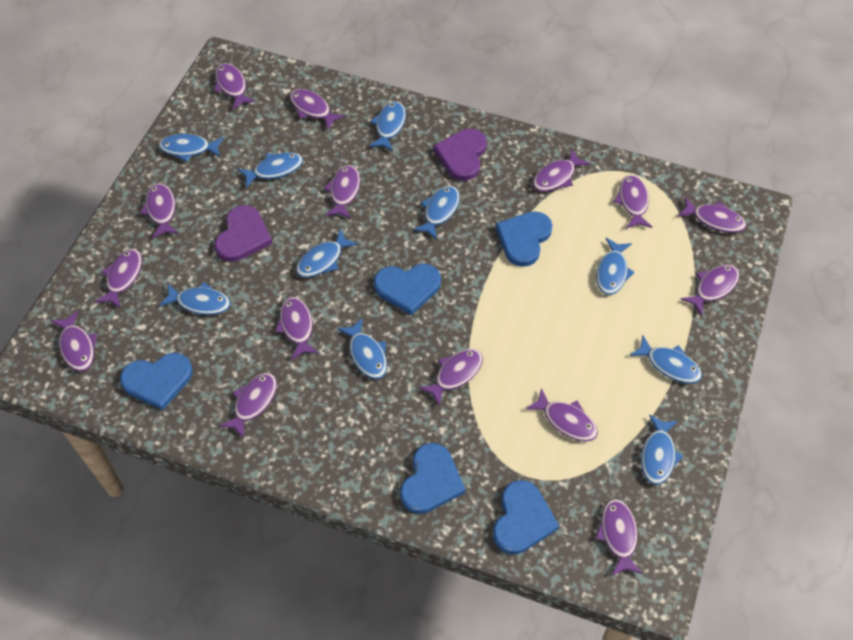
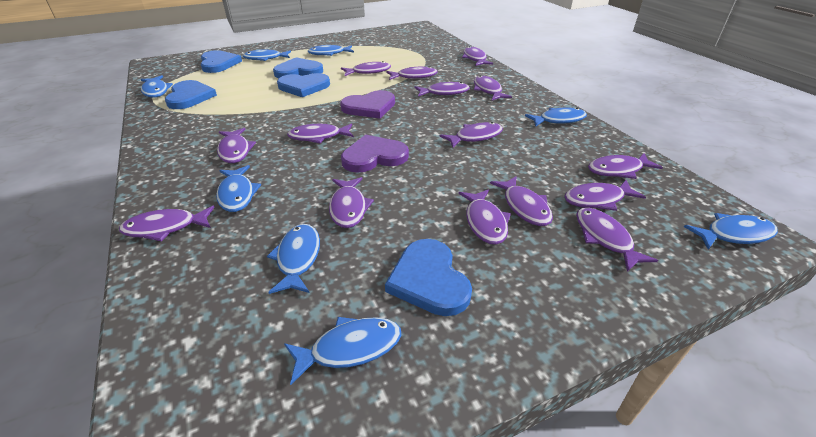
blue fish: 10 -> 8

